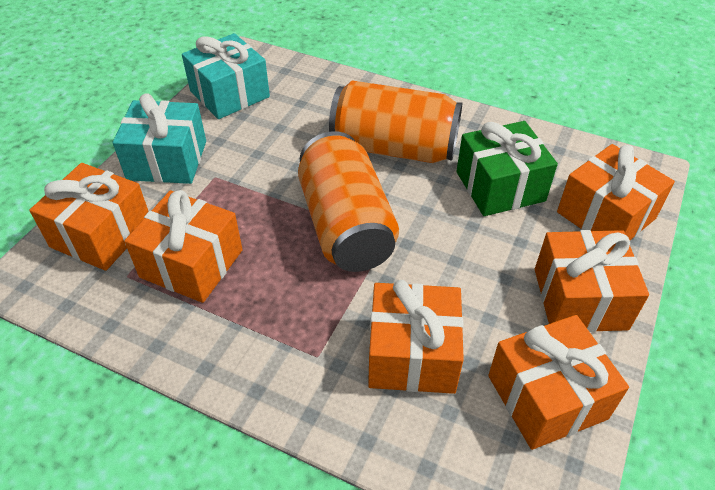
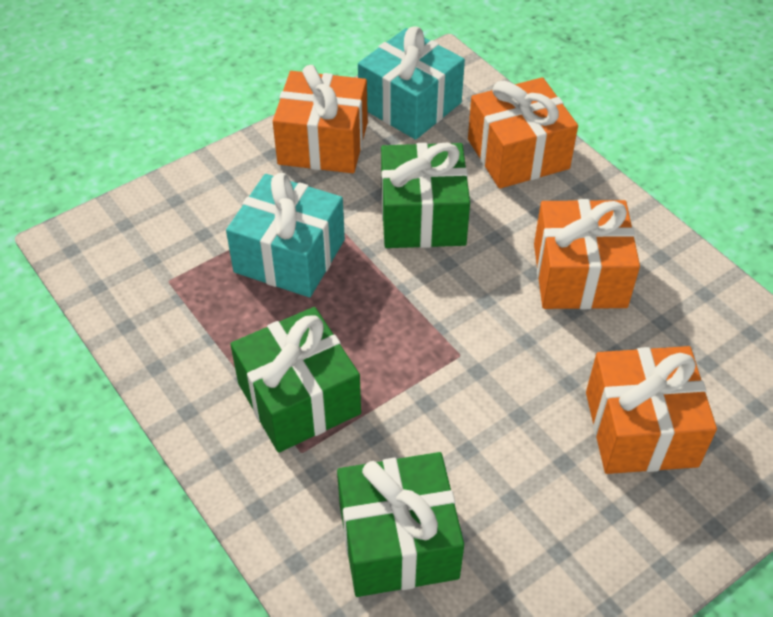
green gift: 1 -> 3
orange can: 2 -> 0
orange gift: 6 -> 4

